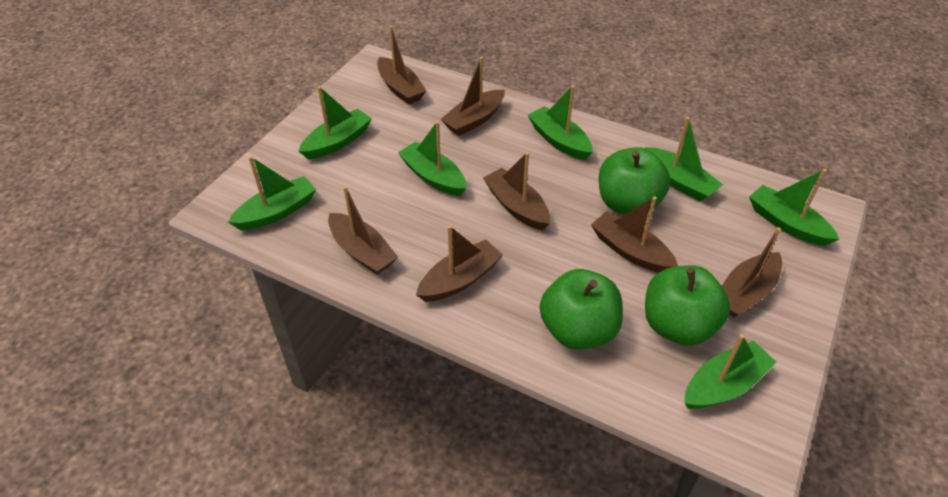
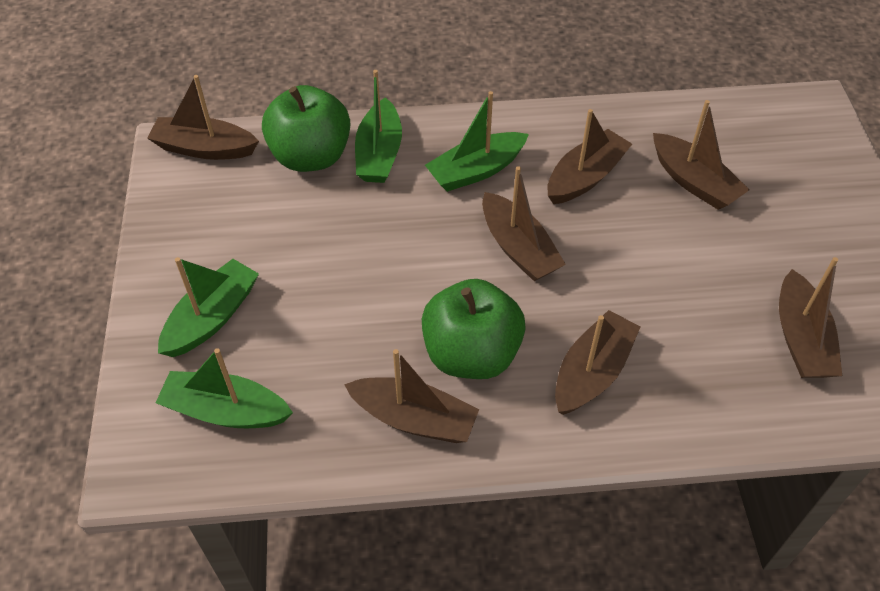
green apple: 3 -> 2
green boat: 7 -> 4

